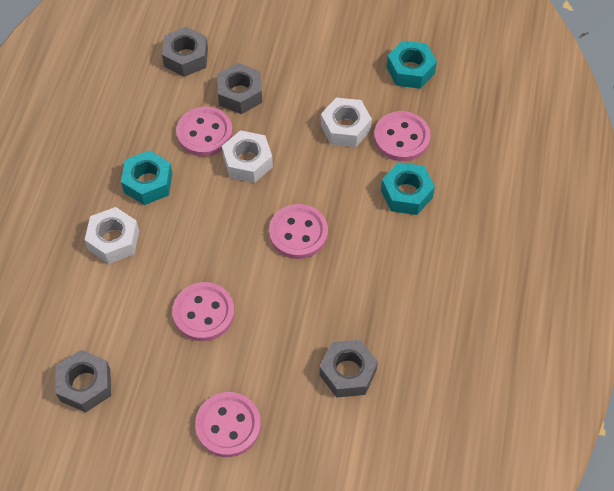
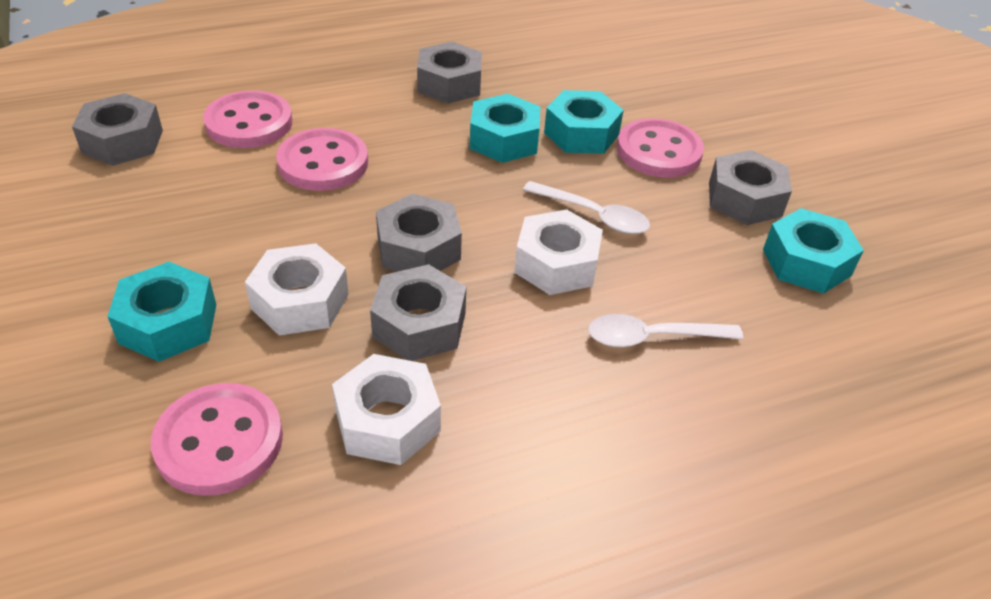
grey nut: 4 -> 5
pink button: 5 -> 4
turquoise nut: 3 -> 4
white spoon: 0 -> 2

